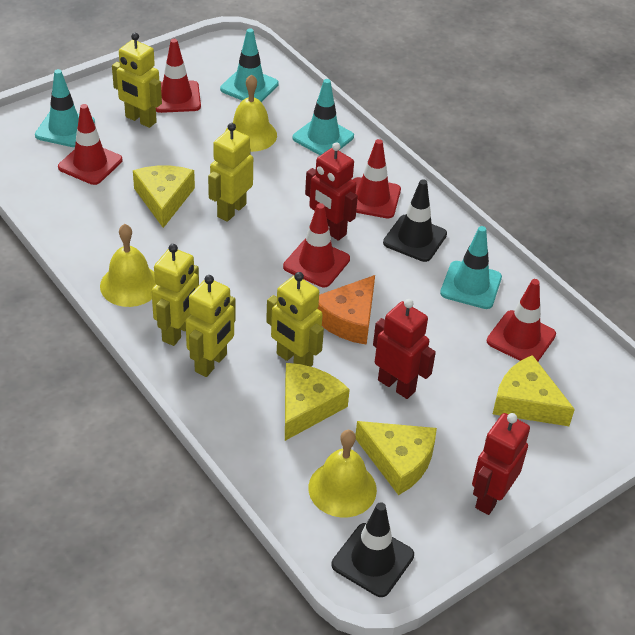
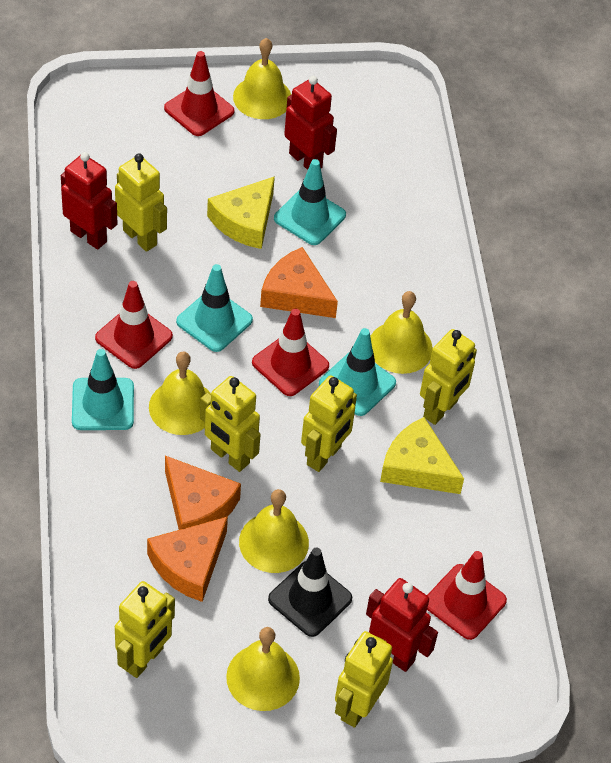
black traffic cone: 2 -> 1
orange cheese: 1 -> 3
red traffic cone: 5 -> 4
yellow bell: 3 -> 5
yellow cheese: 4 -> 2
yellow robot: 5 -> 6

